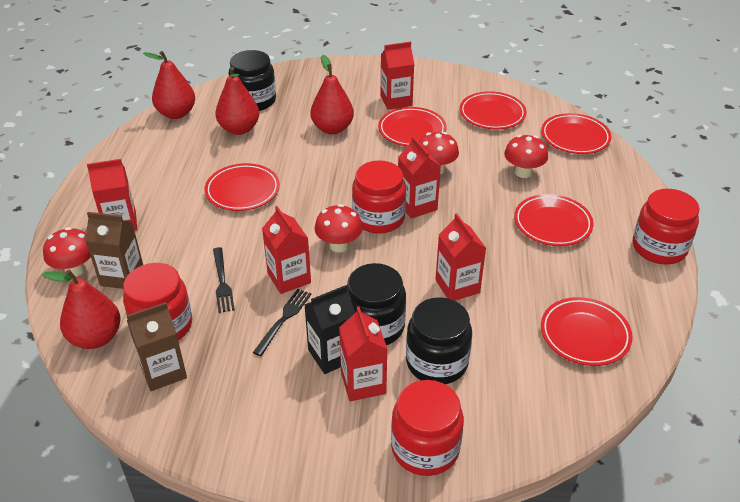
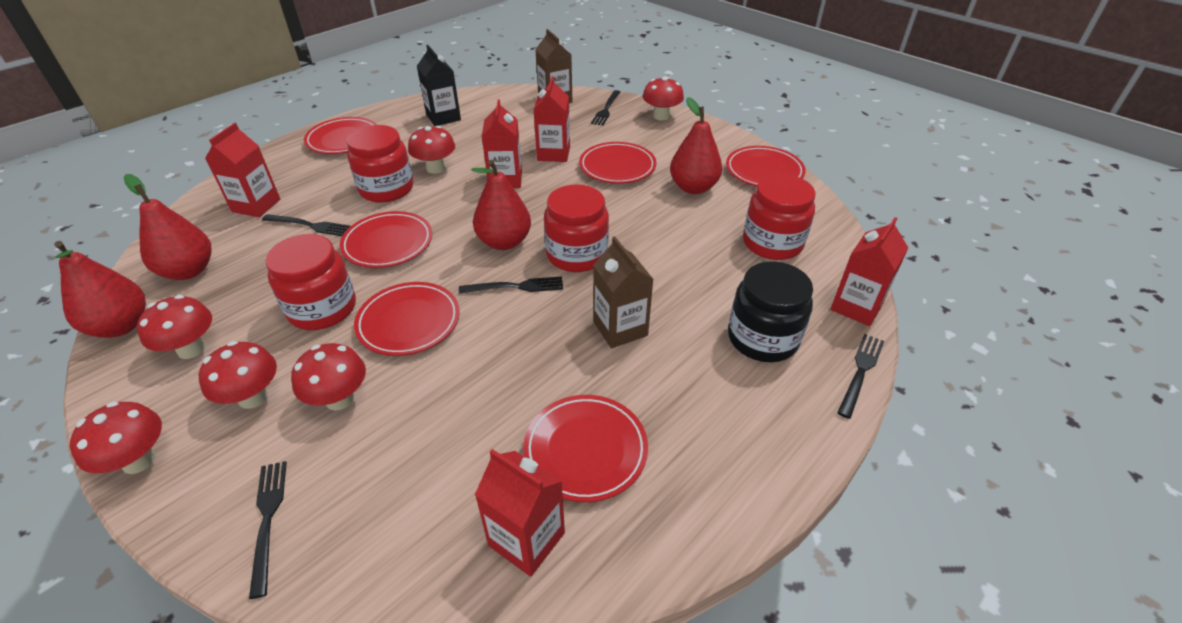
black fork: 2 -> 5
black jar: 3 -> 1
red carton: 6 -> 5
red mushroom: 4 -> 6

